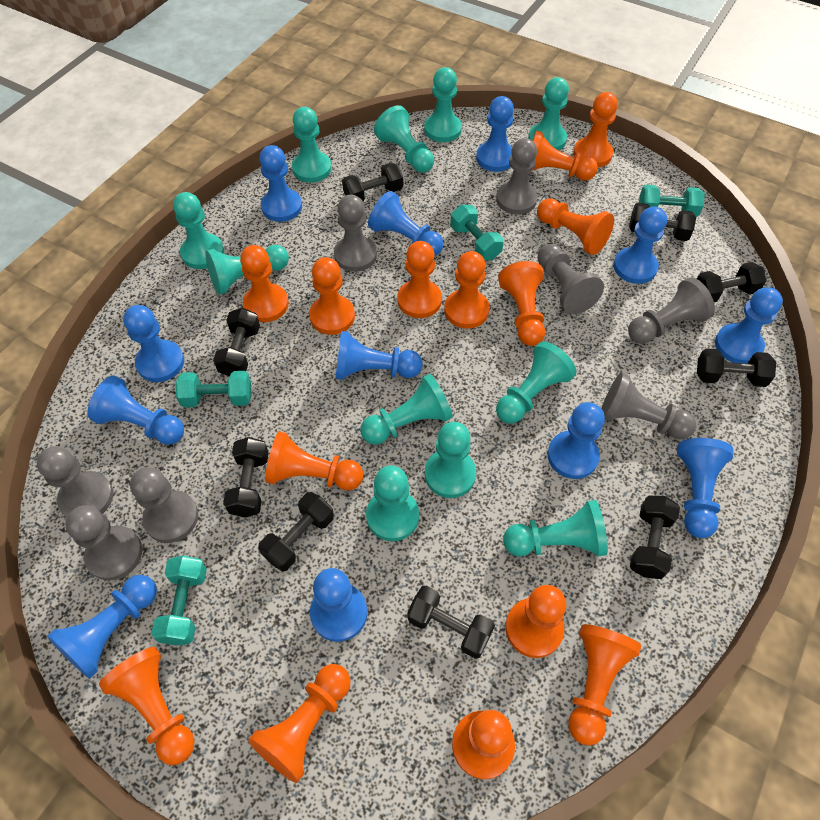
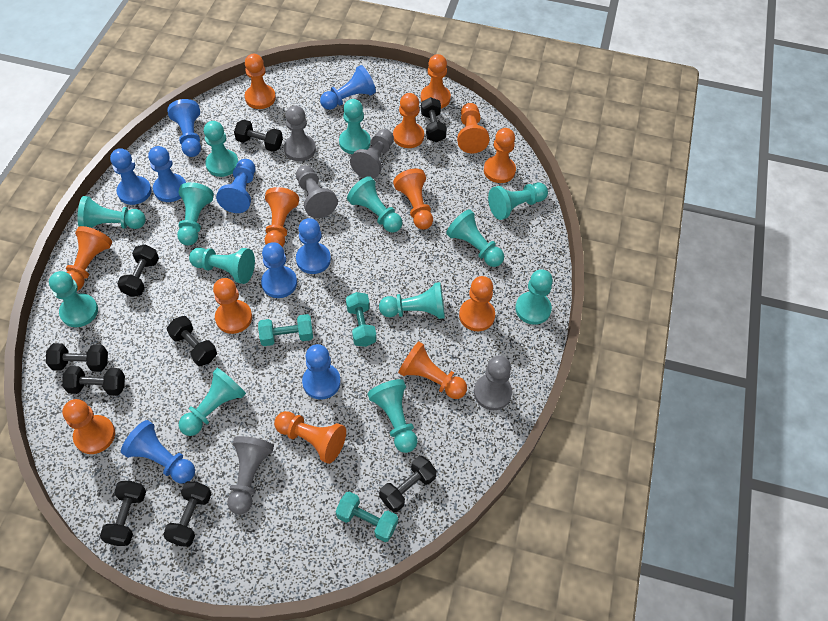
blue pawn: 12 -> 9
grey pawn: 8 -> 5
orange pawn: 14 -> 13
turquoise dumbbell: 4 -> 3
turquoise pawn: 11 -> 13

